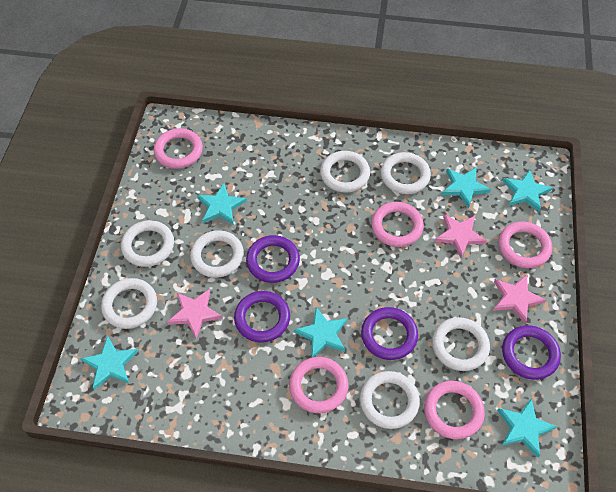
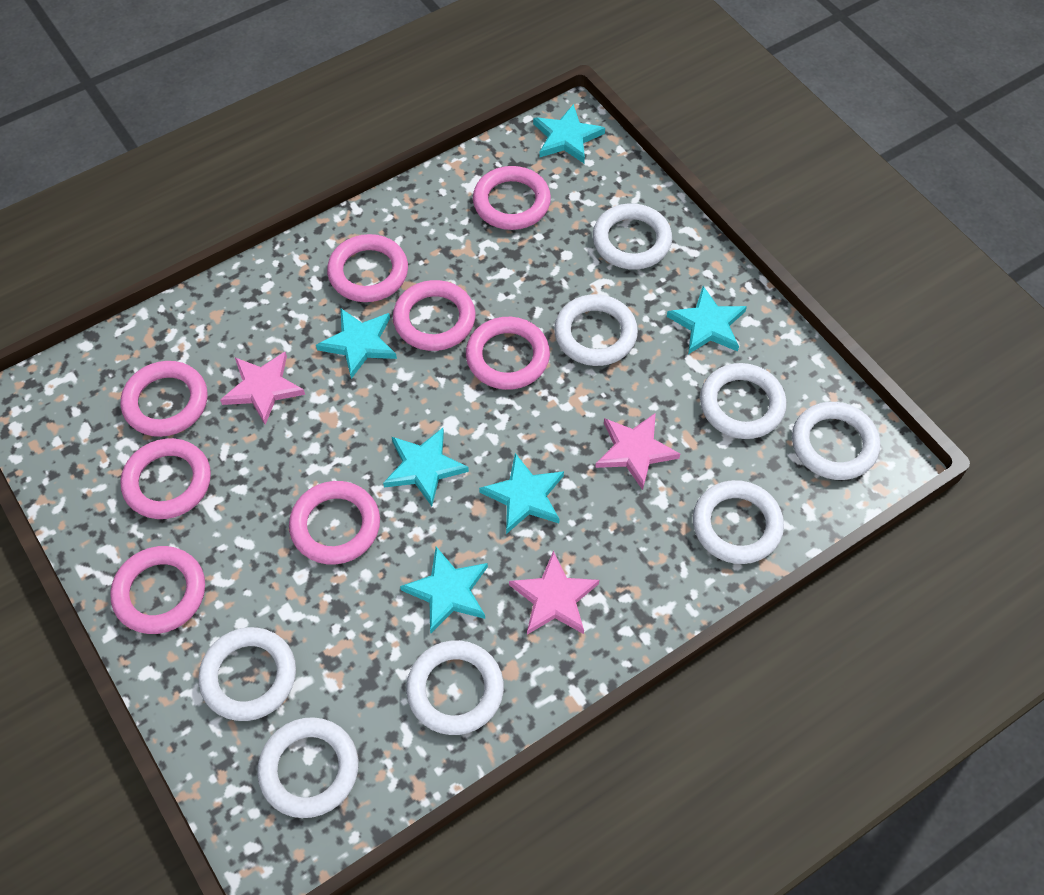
pink ring: 5 -> 8
purple ring: 4 -> 0
white ring: 7 -> 8

